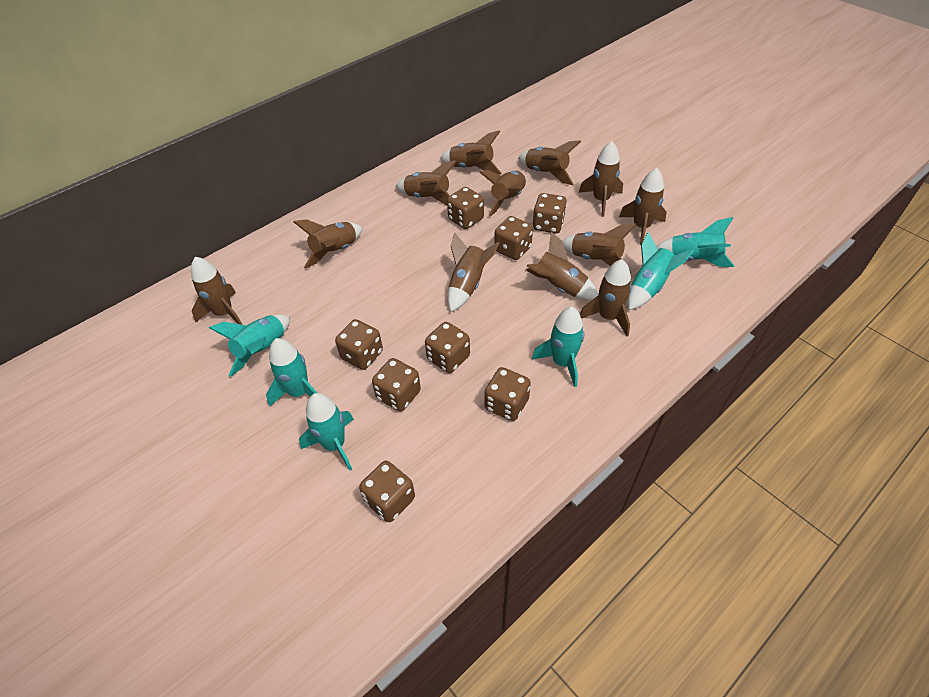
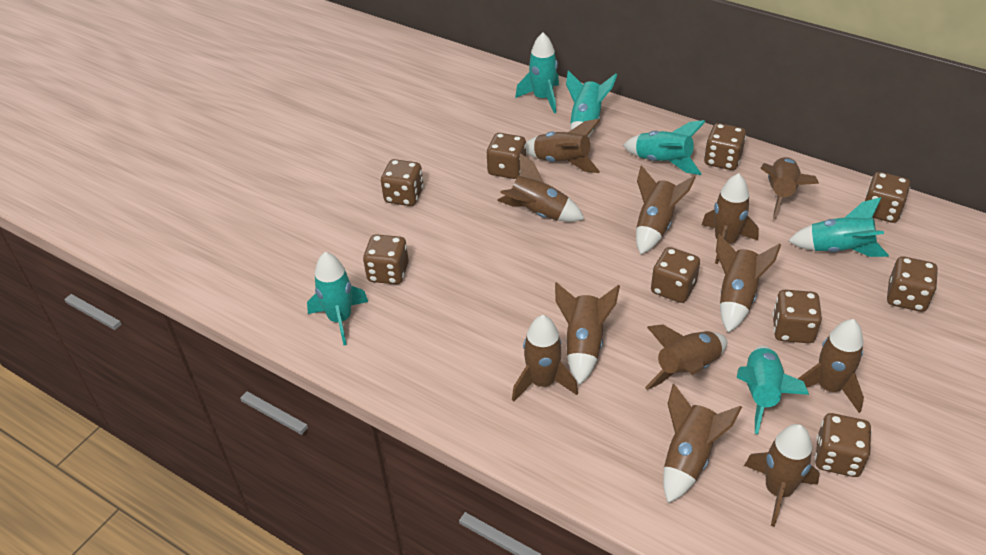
brown dice: 8 -> 9

